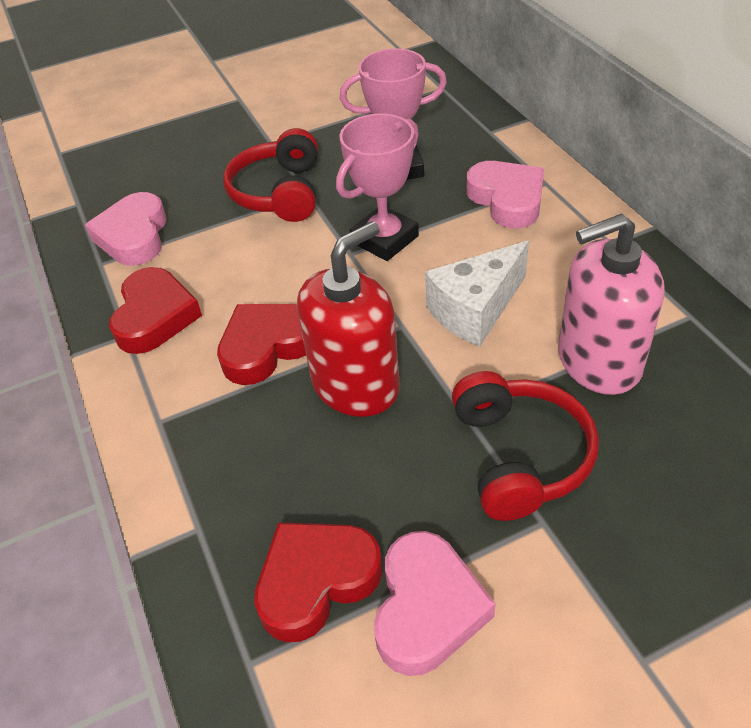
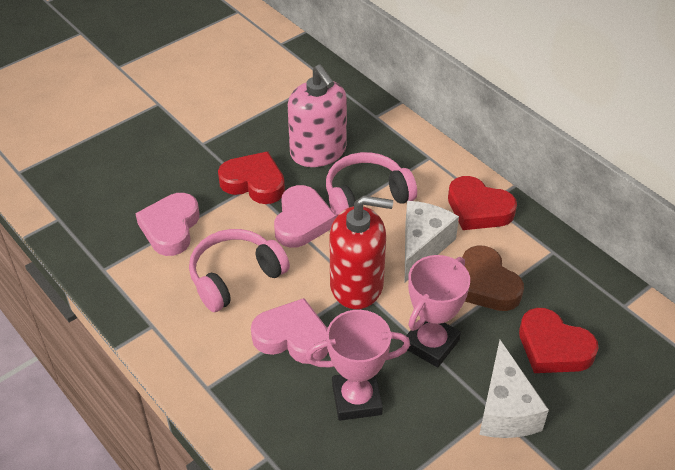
brown heart: 0 -> 1
pink headphones: 0 -> 2
red headphones: 2 -> 0
white cheese: 1 -> 2

